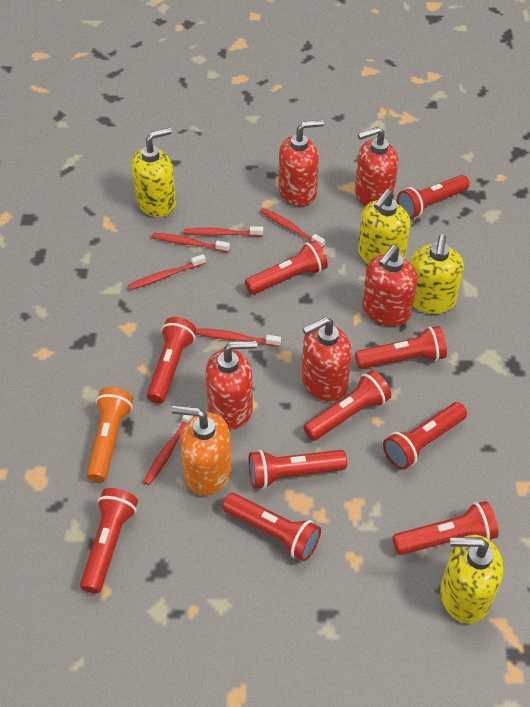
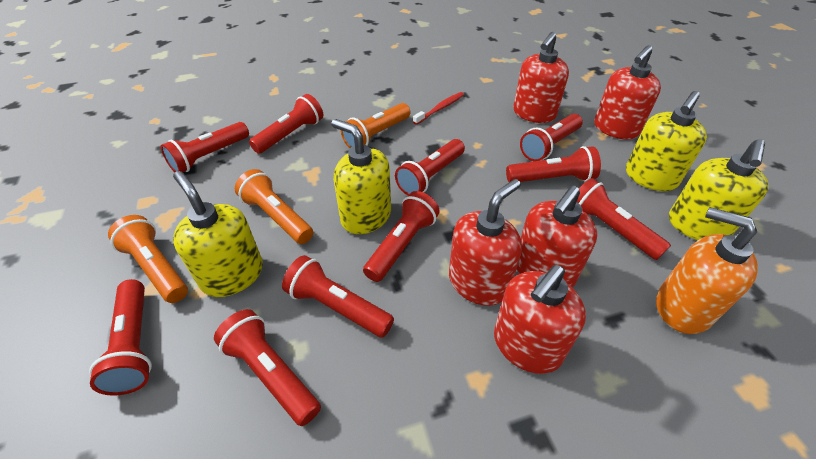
orange flashlight: 1 -> 3
red toothbrush: 6 -> 1

